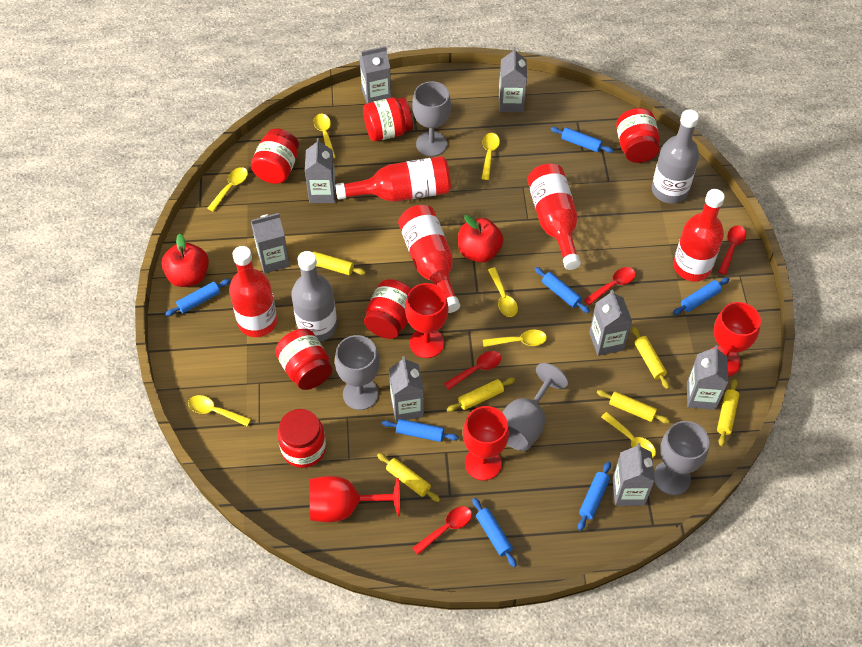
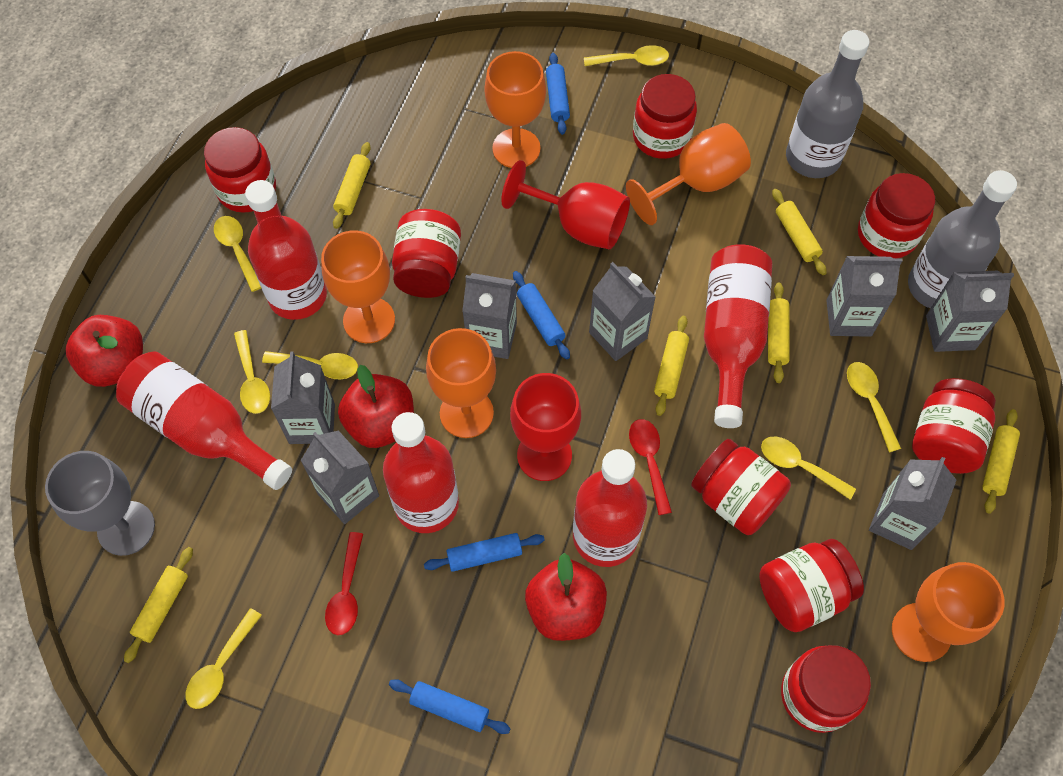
blue rolling pin: 7 -> 4
grey carton: 8 -> 7
grey goblet: 4 -> 1
orange goblet: 0 -> 5
red apple: 2 -> 3
red goblet: 4 -> 2
red jar: 6 -> 8
red spoon: 4 -> 2

